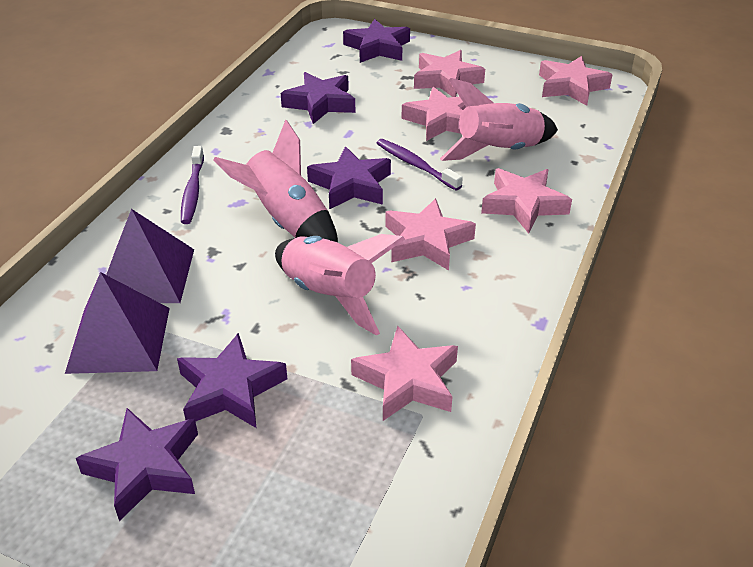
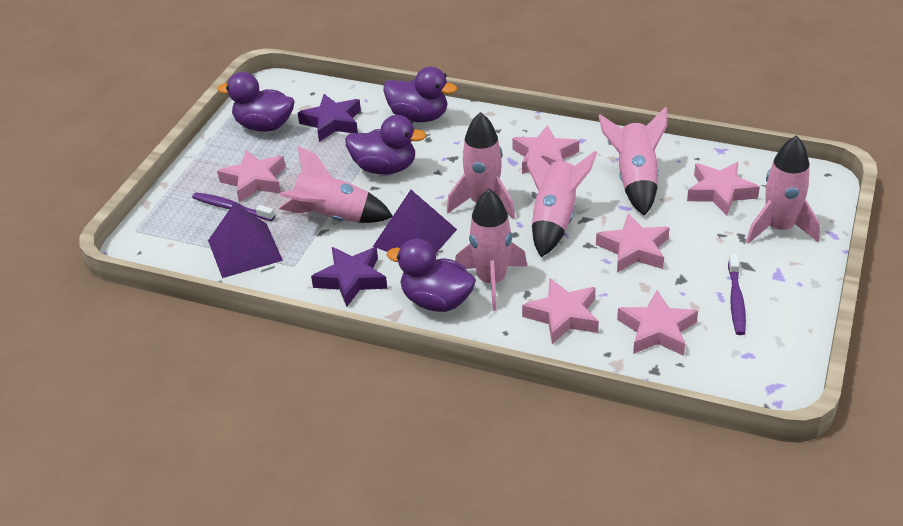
pink rocket: 3 -> 6
purple duck: 0 -> 4
purple star: 5 -> 2

